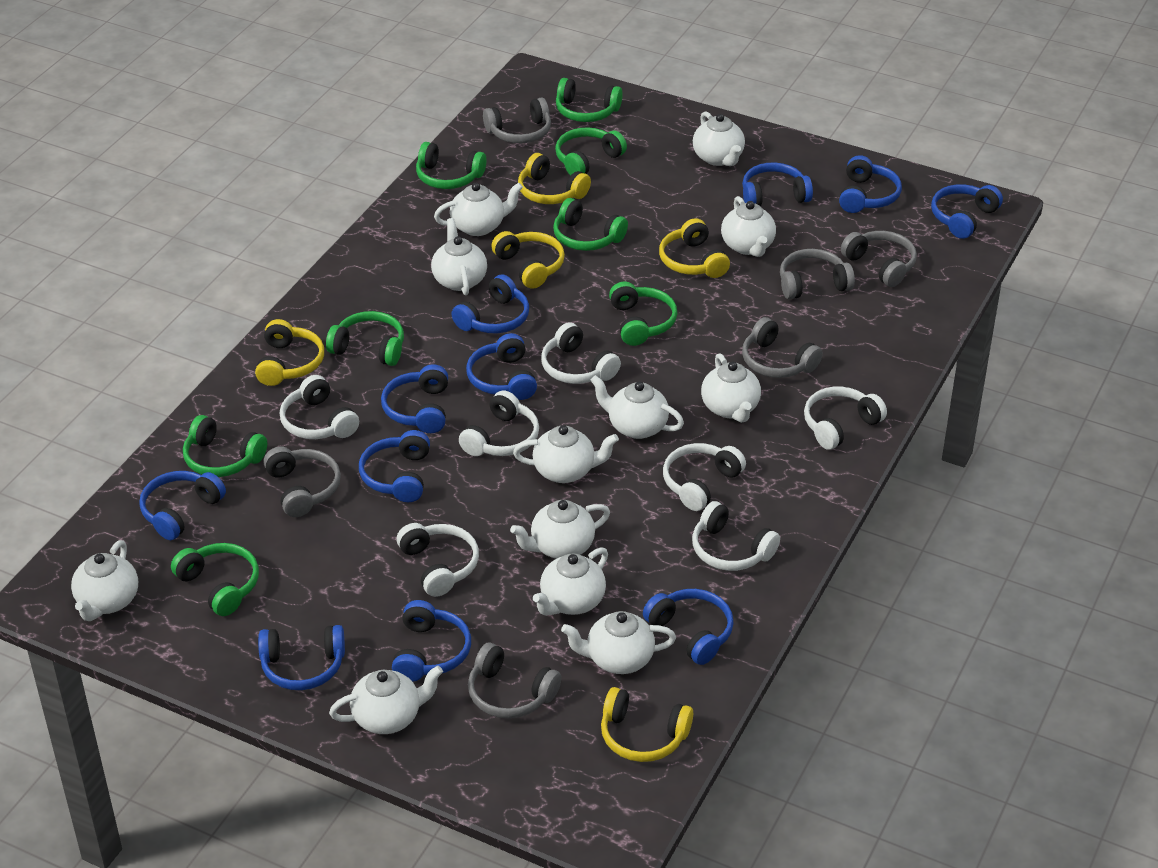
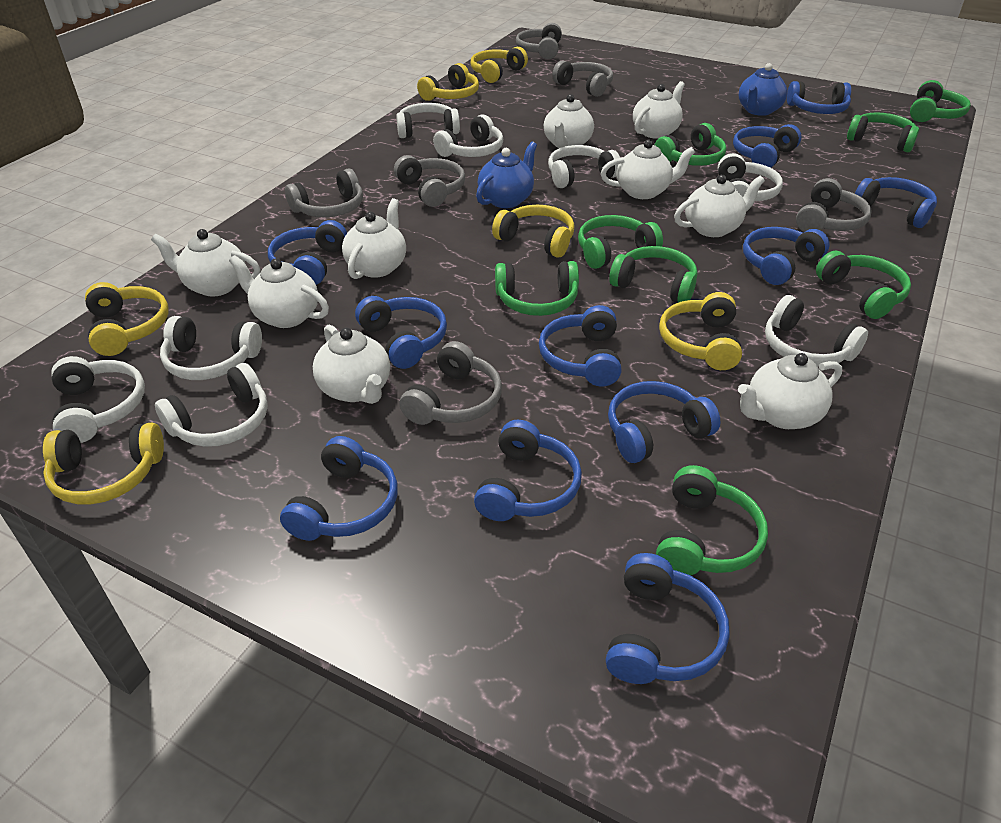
blue teapot: 0 -> 2
white headphones: 7 -> 8
white teapot: 12 -> 9
yellow headphones: 5 -> 6

